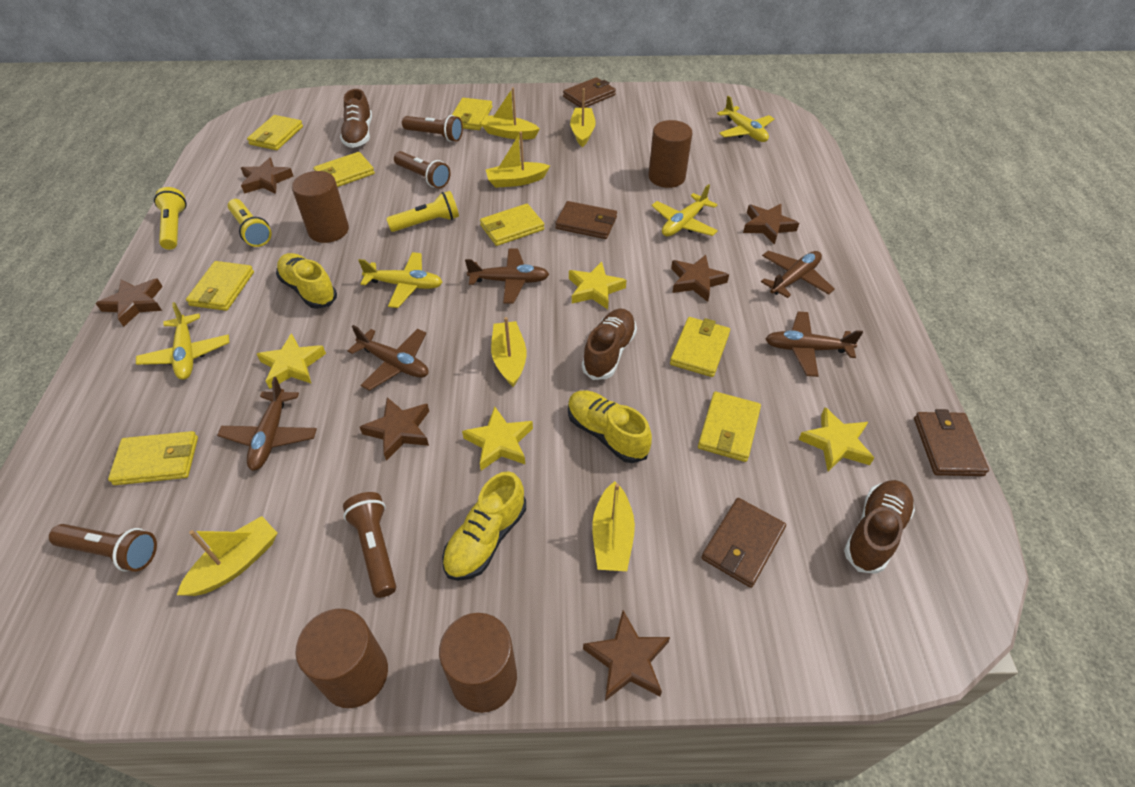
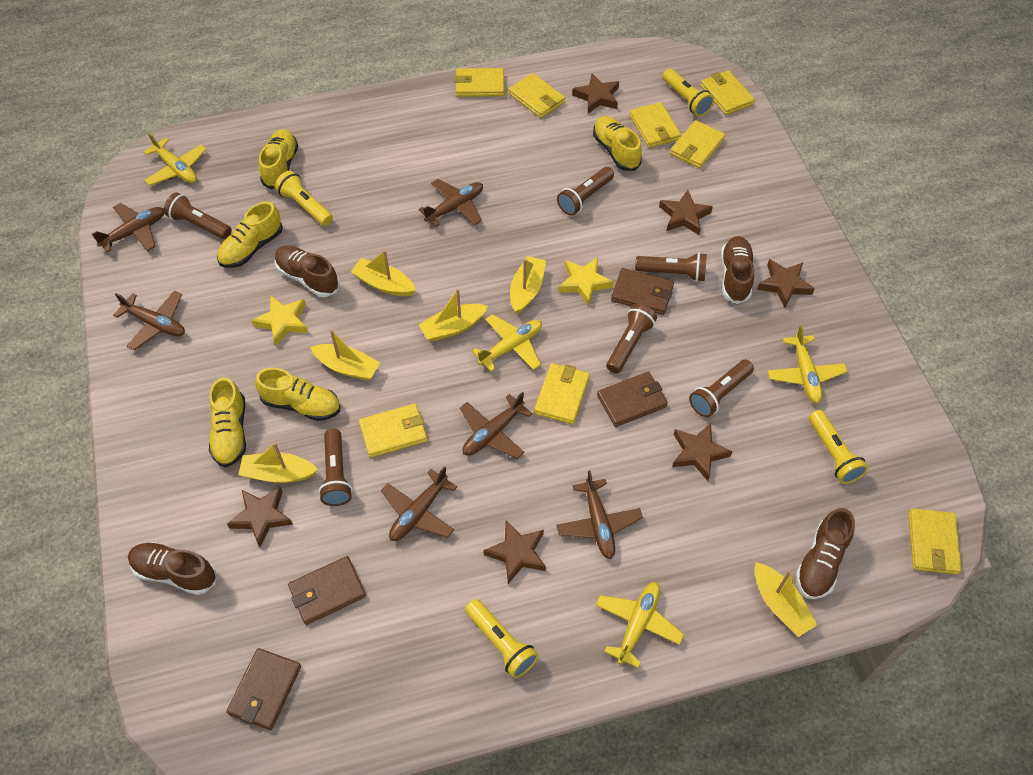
brown cylinder: 4 -> 0
brown flashlight: 4 -> 6
brown plane: 5 -> 6
brown shoe: 3 -> 4
yellow flashlight: 3 -> 4
yellow shoe: 3 -> 5
yellow star: 4 -> 2

